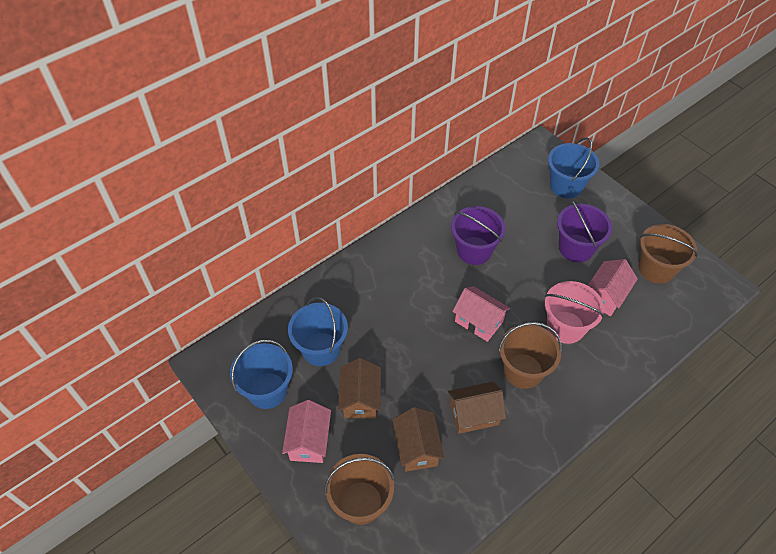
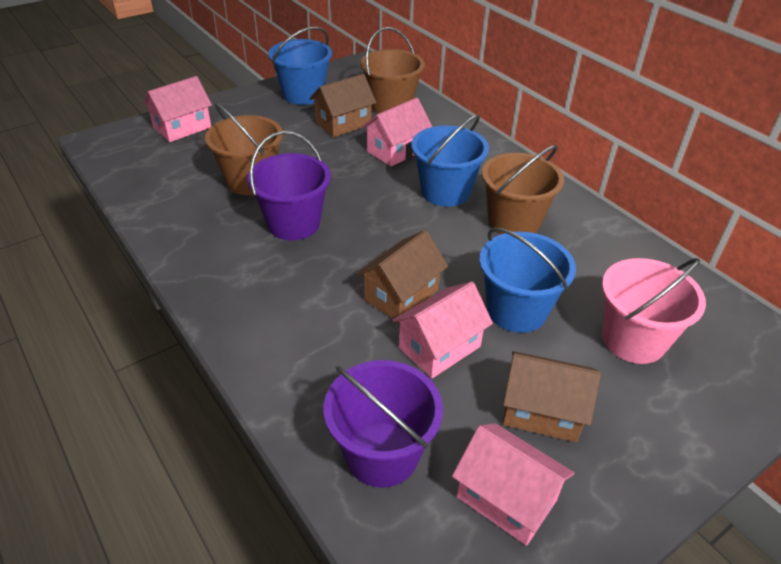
pink house: 3 -> 4

